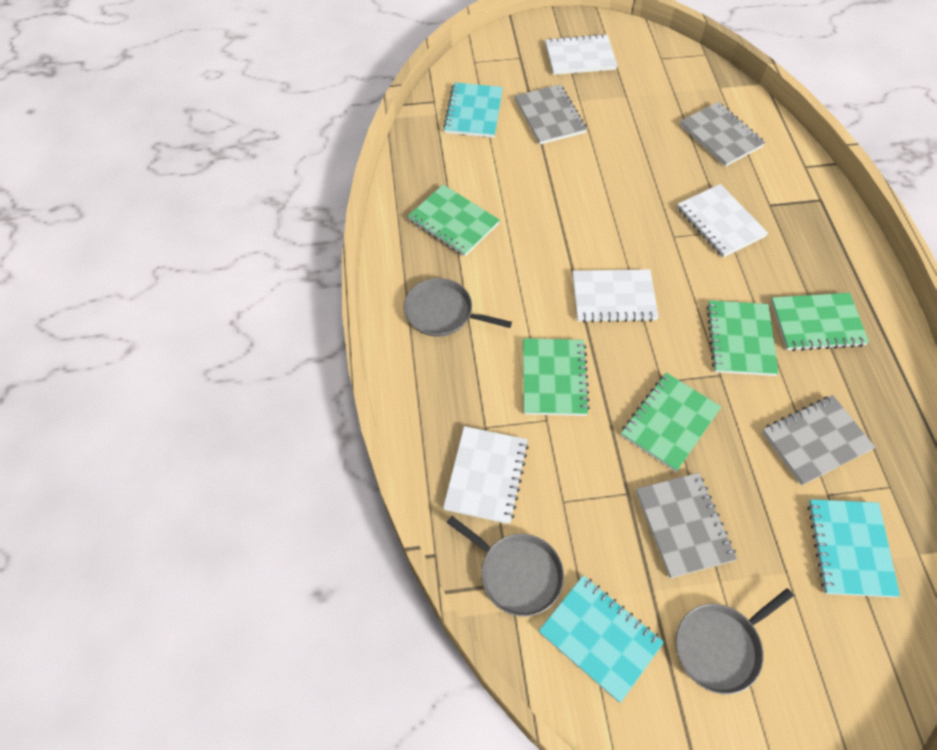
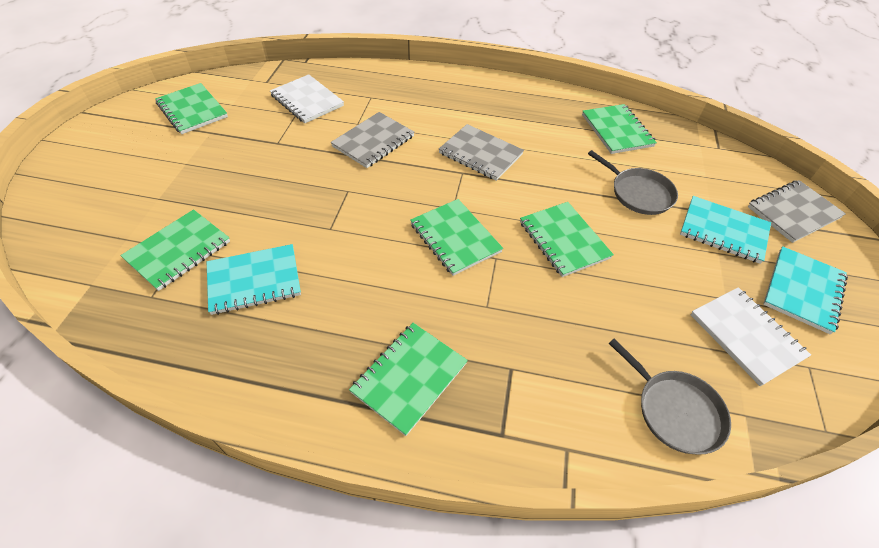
green notebook: 5 -> 6
grey notebook: 4 -> 3
grey pan: 3 -> 2
white notebook: 4 -> 2

